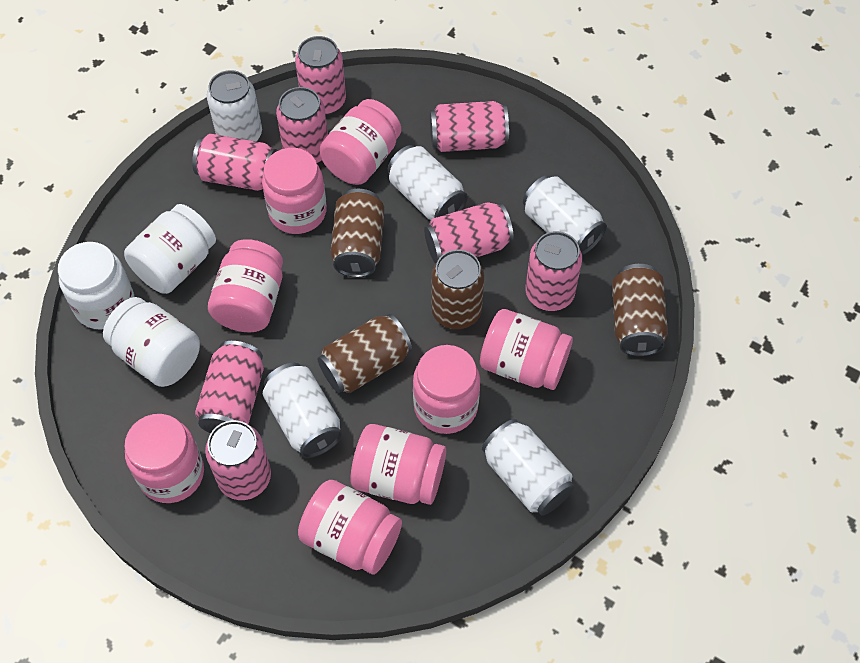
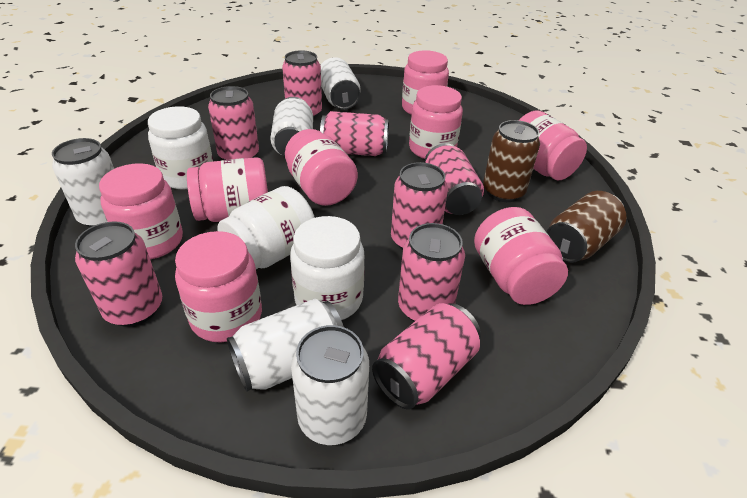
brown can: 4 -> 2

